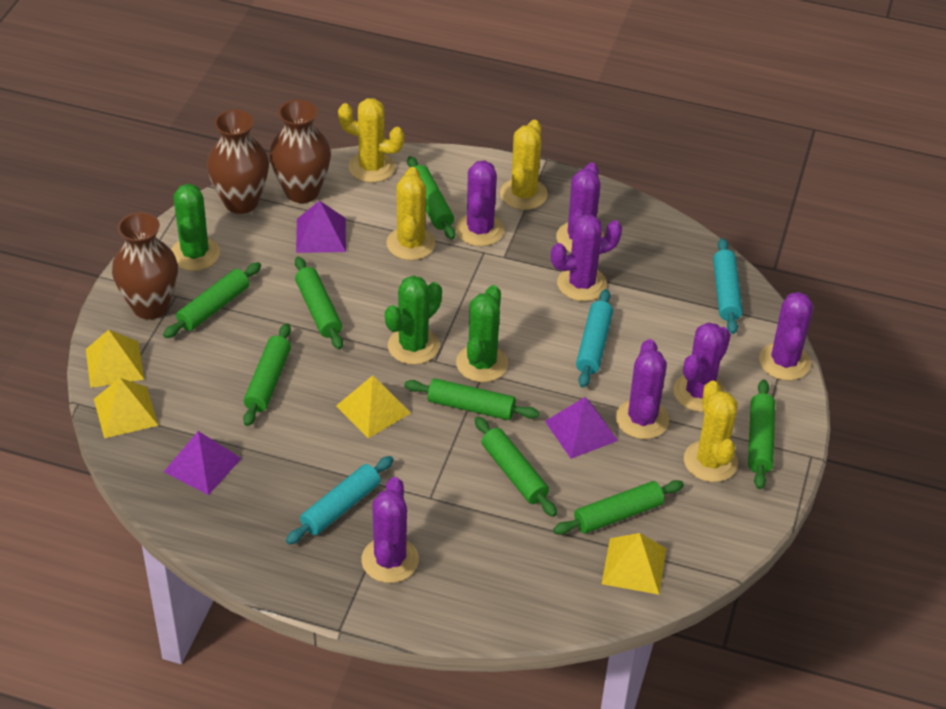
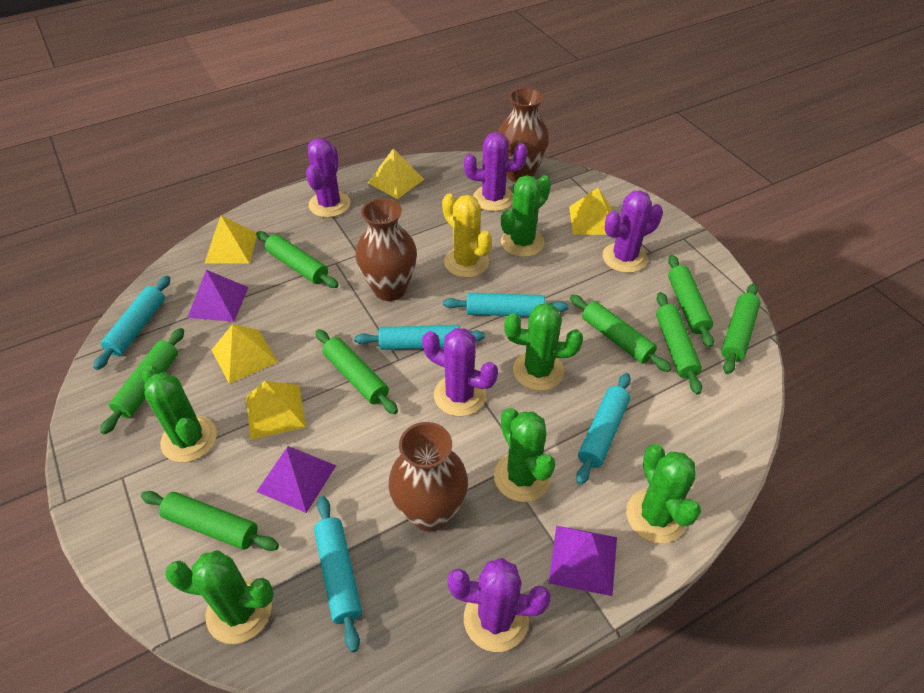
green cactus: 3 -> 6
purple cactus: 7 -> 5
turquoise rolling pin: 3 -> 5
yellow cactus: 4 -> 1
yellow pyramid: 4 -> 5

